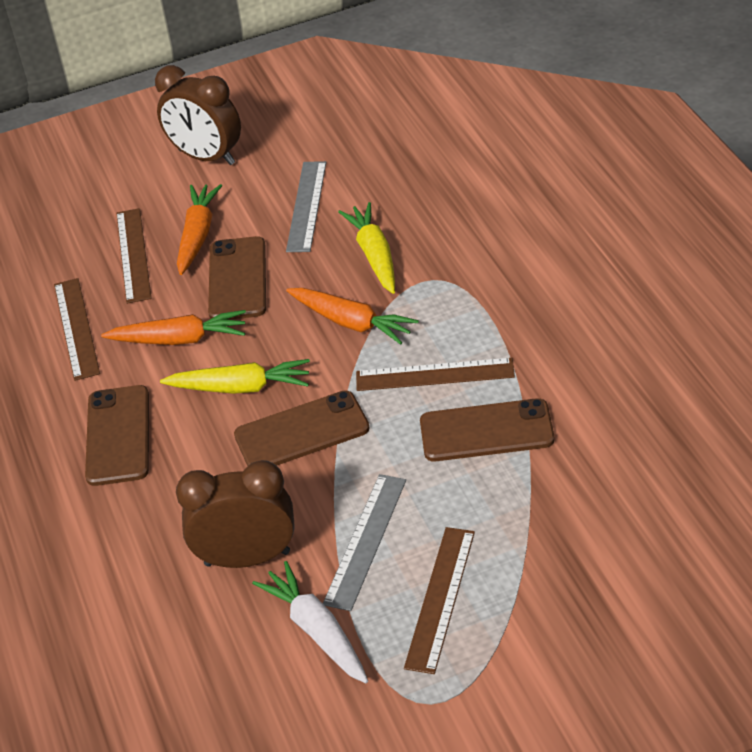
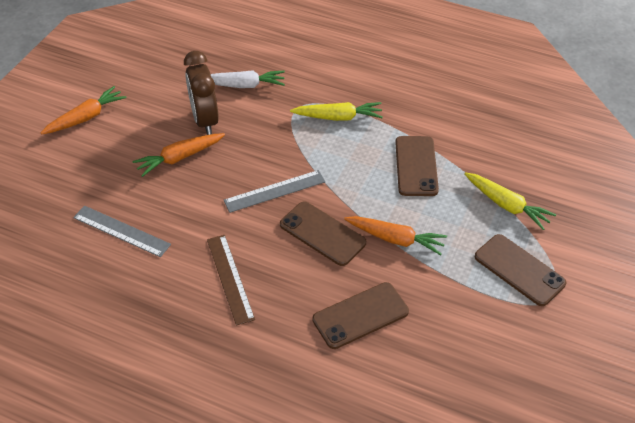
brown clock: 2 -> 1
brown ruler: 4 -> 1

